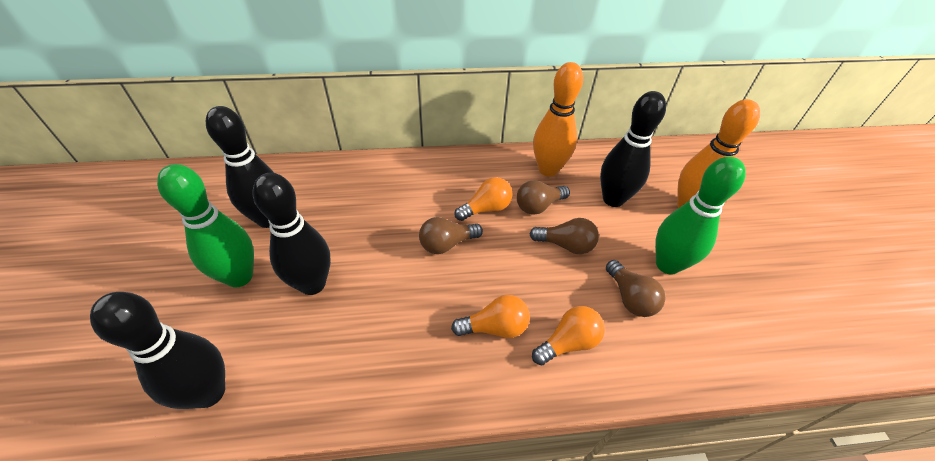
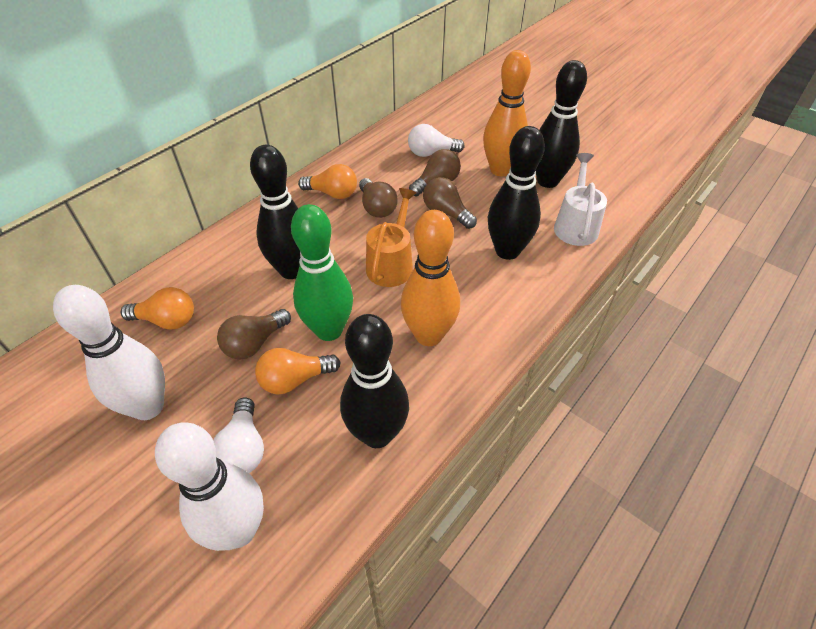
green bowling pin: 2 -> 1
orange watering can: 0 -> 1
white bowling pin: 0 -> 2
white light bulb: 0 -> 2
white watering can: 0 -> 1

